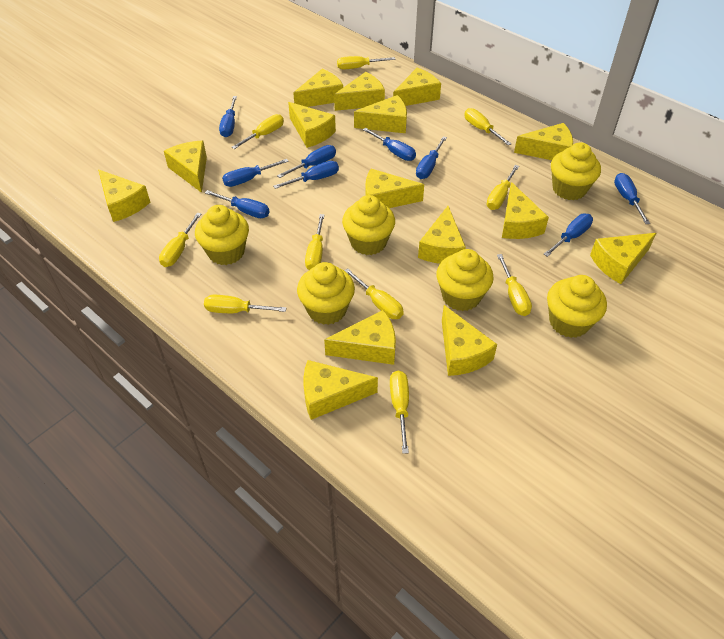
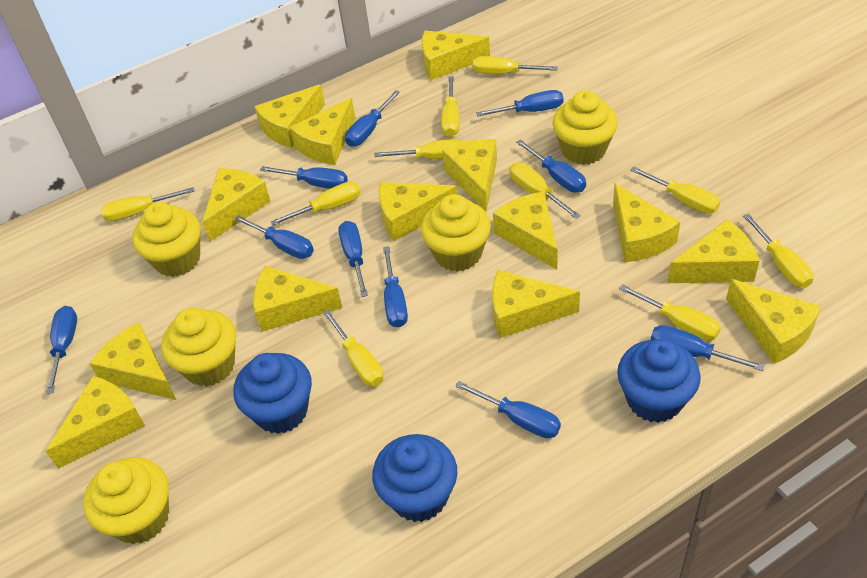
blue cupcake: 0 -> 3
blue screwdriver: 9 -> 10
yellow cheese: 15 -> 14
yellow cupcake: 6 -> 5

